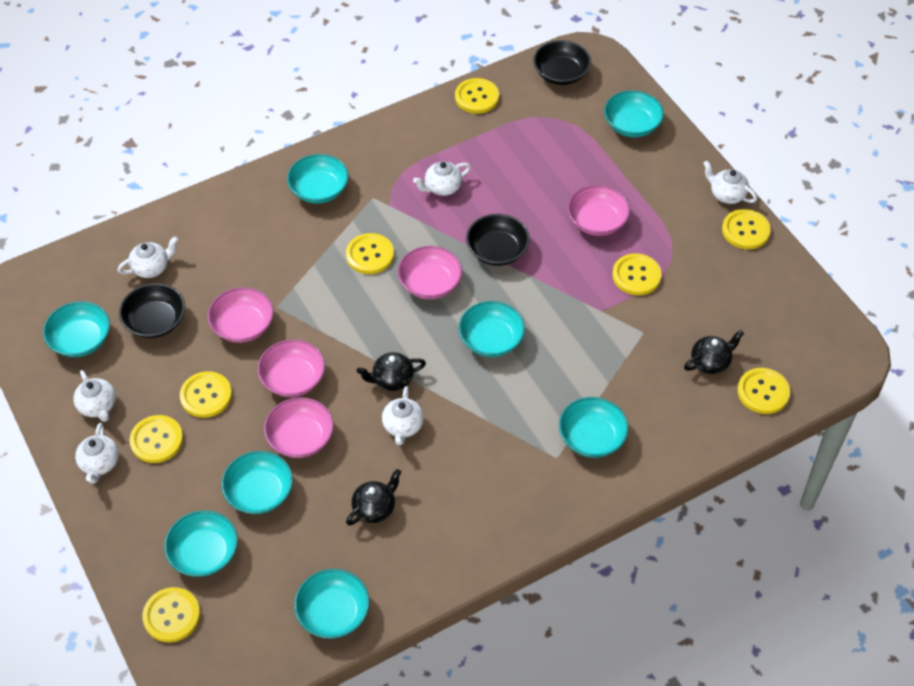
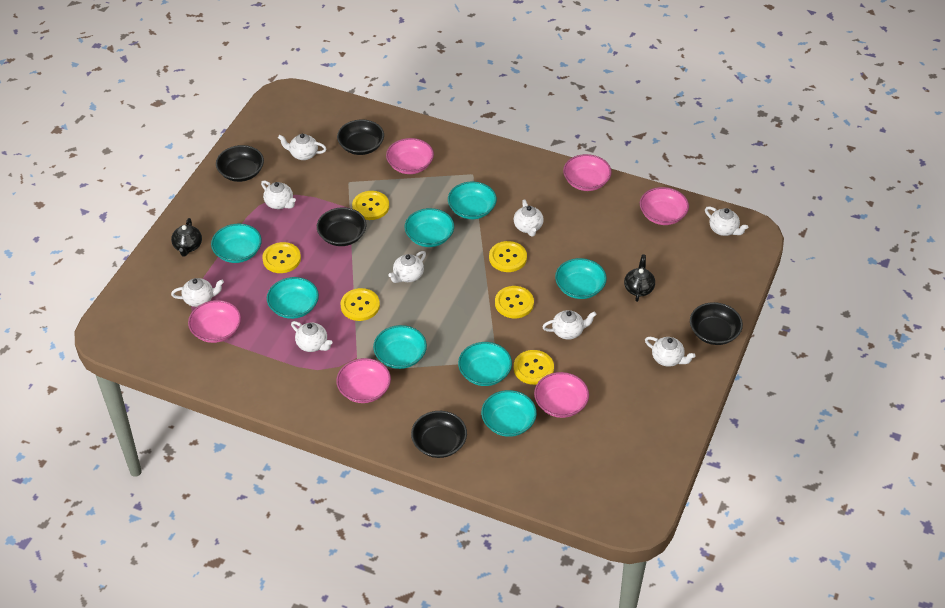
black bowl: 3 -> 5
black teapot: 3 -> 2
pink bowl: 5 -> 6
white teapot: 6 -> 9
yellow button: 8 -> 6

